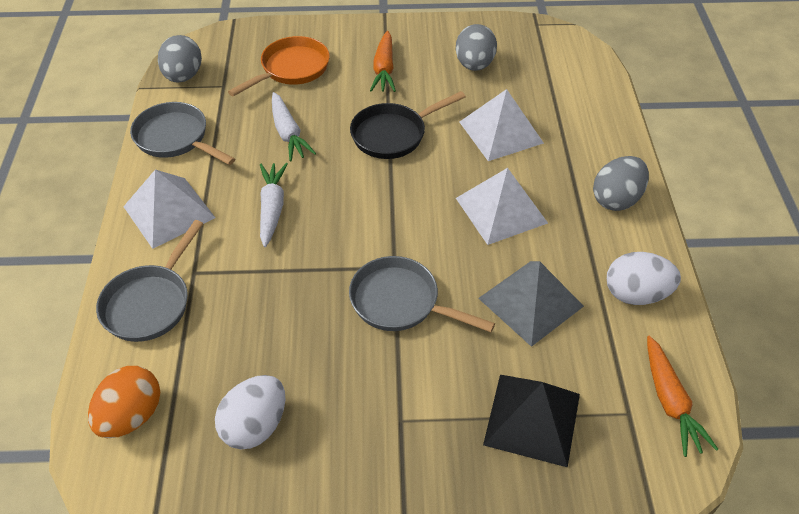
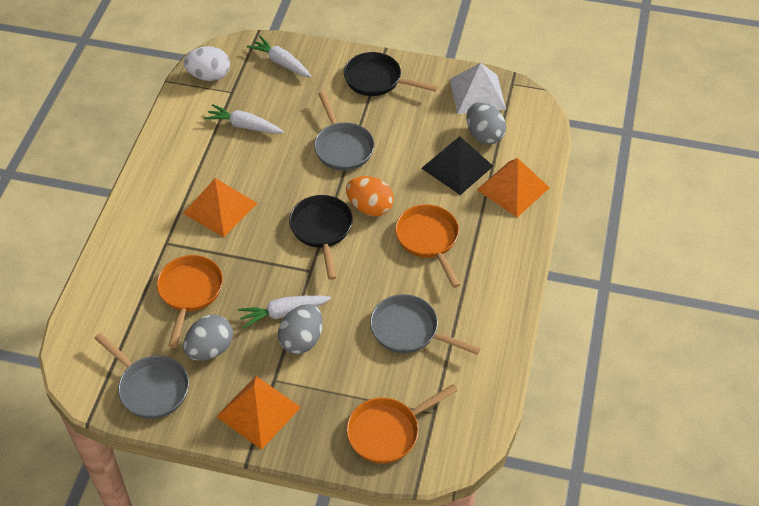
black pan: 1 -> 2
grey pyramid: 1 -> 0
orange carrot: 2 -> 0
orange pan: 1 -> 3
orange pyramid: 0 -> 3
white carrot: 2 -> 3
white egg: 2 -> 1
white pyramid: 3 -> 1

